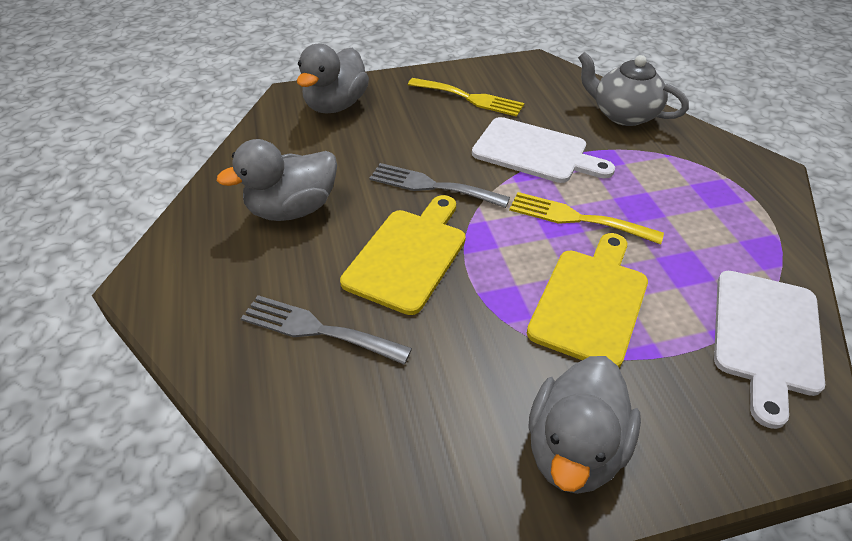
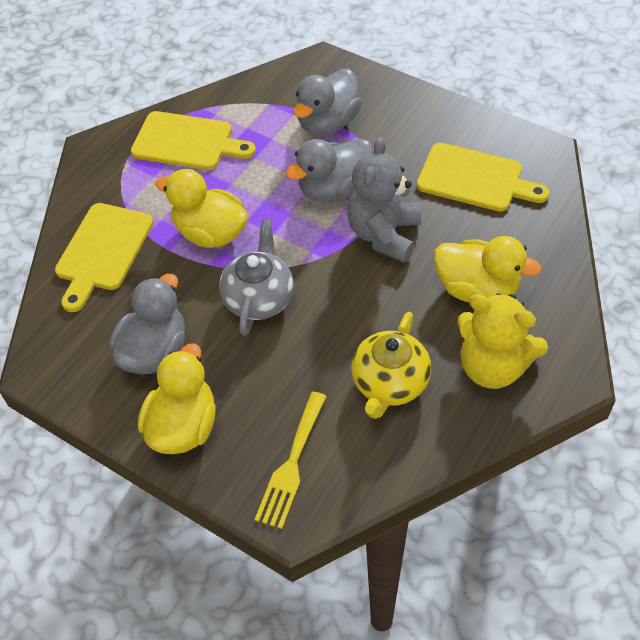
grey fork: 2 -> 0
grey teddy bear: 0 -> 1
white cutting board: 2 -> 0
yellow cutting board: 2 -> 3
yellow duck: 0 -> 3
yellow fork: 2 -> 1
yellow teapot: 0 -> 1
yellow teddy bear: 0 -> 1

